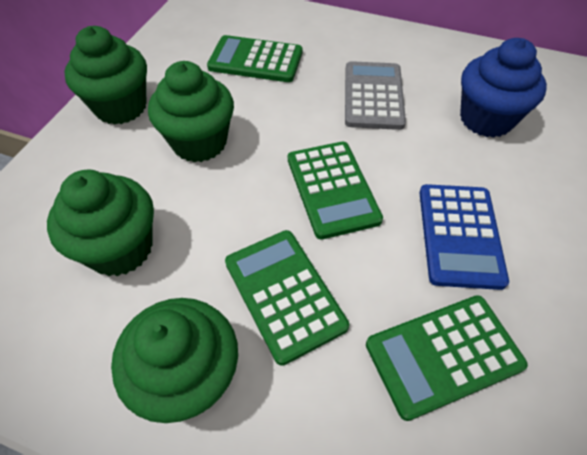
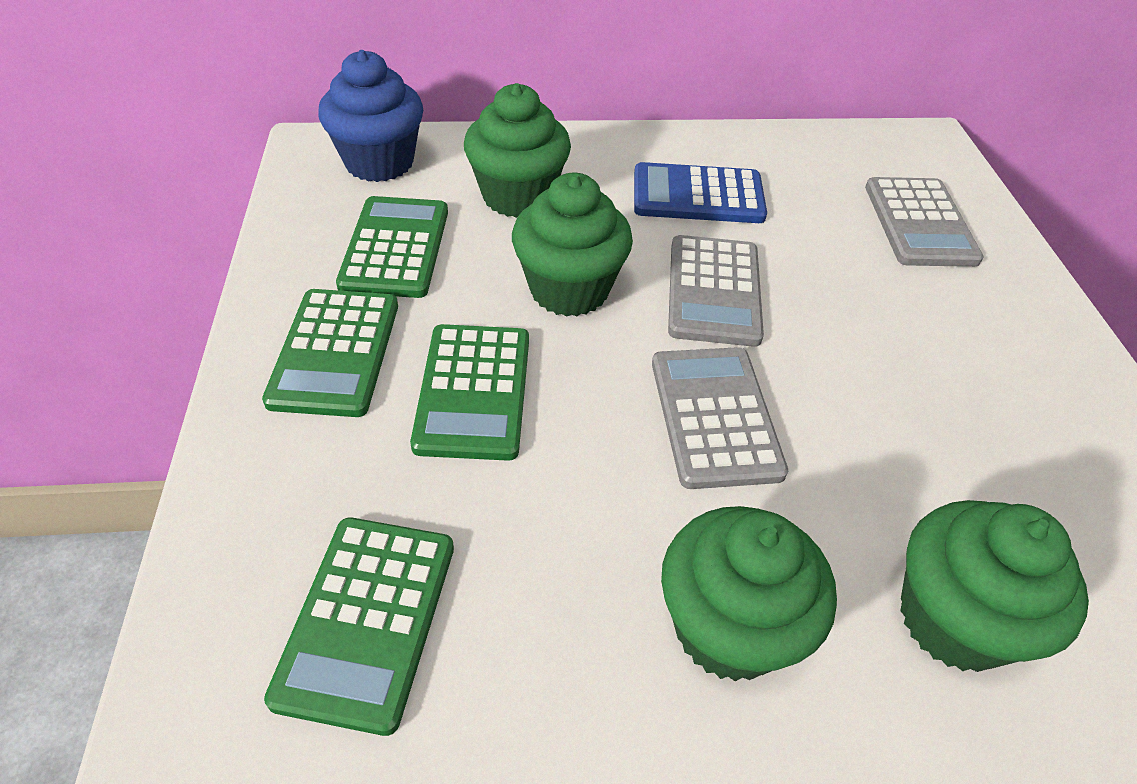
grey calculator: 1 -> 3

